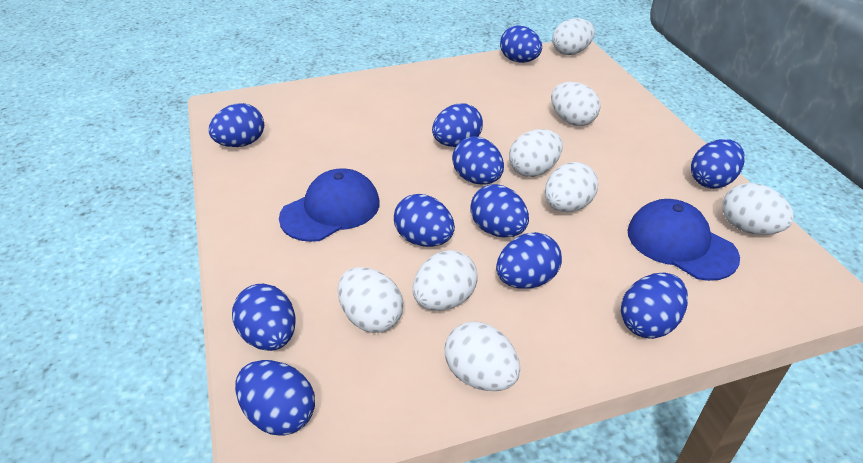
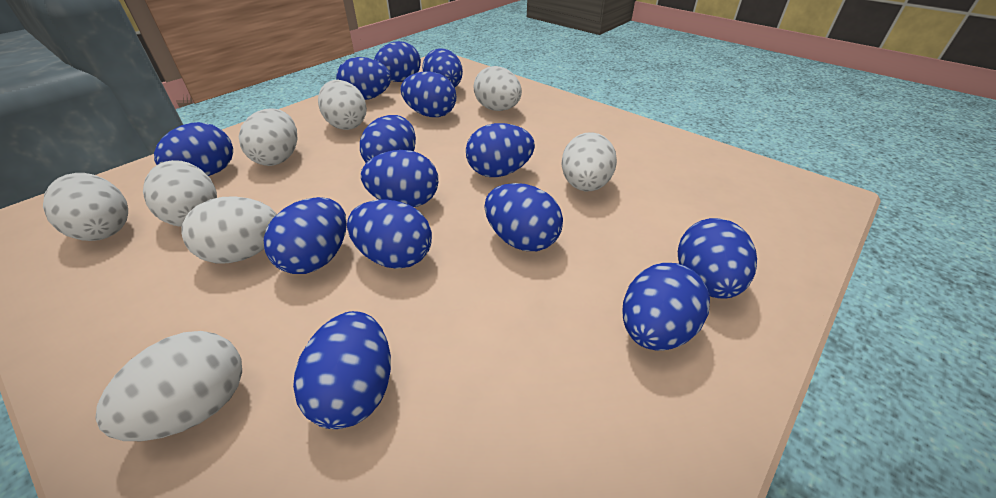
blue cap: 2 -> 0
blue egg: 11 -> 14

